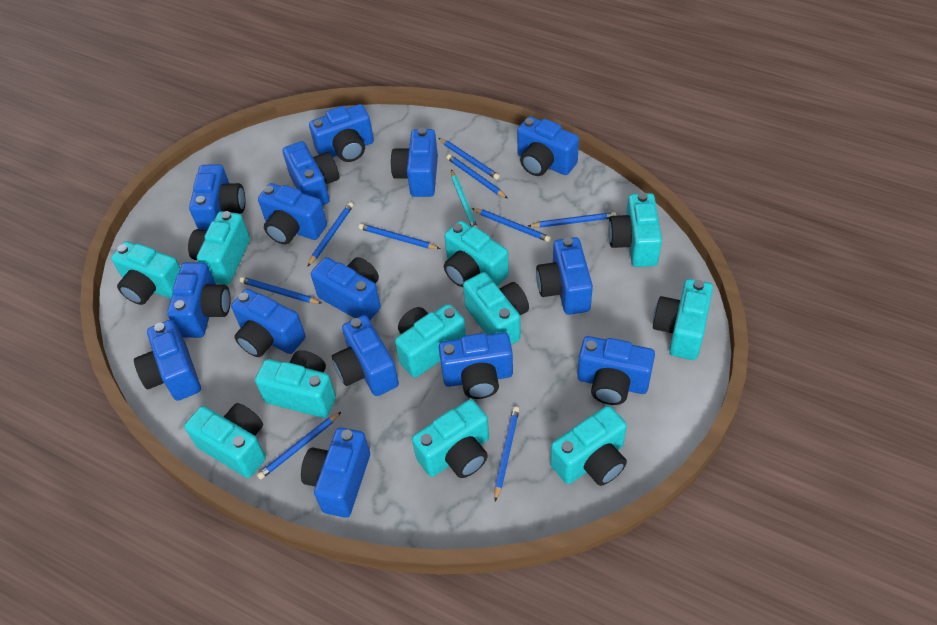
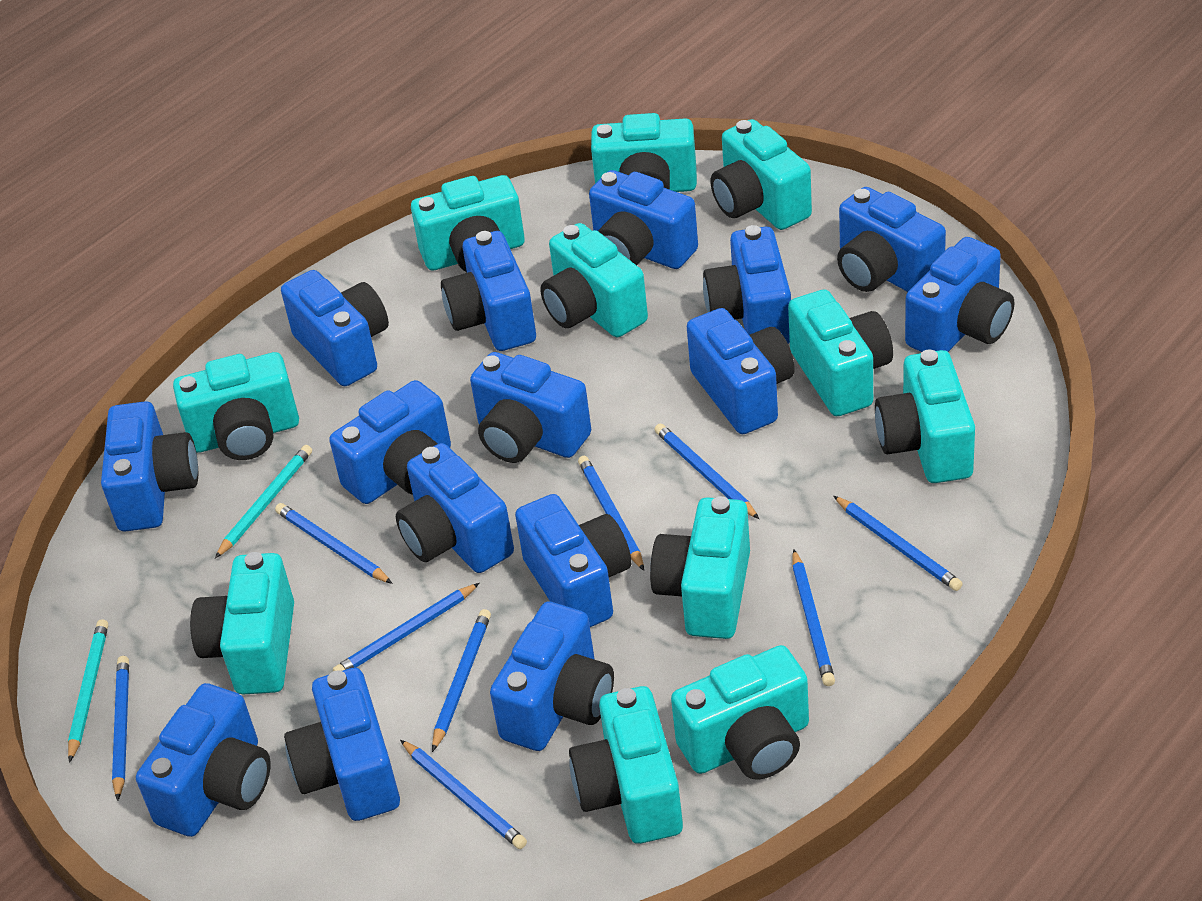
turquoise pencil: 1 -> 2

